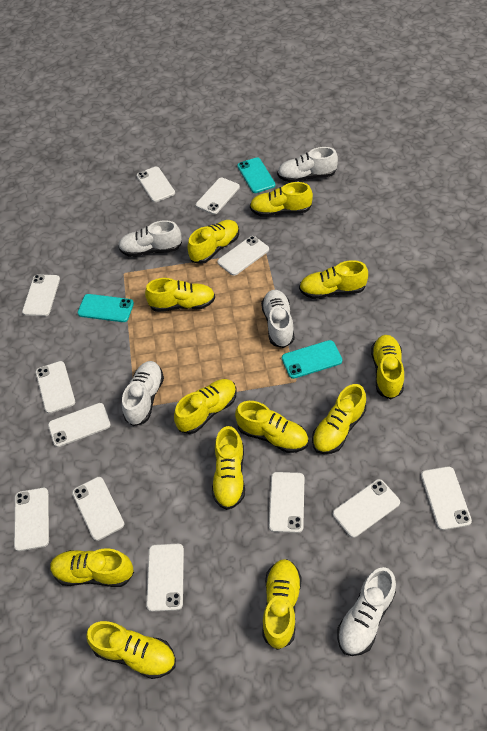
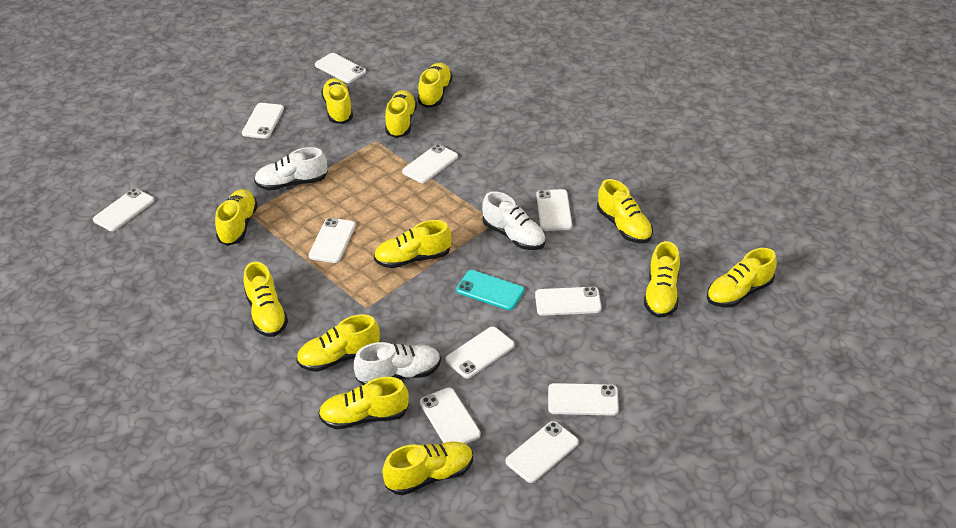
turquoise phone: 3 -> 1
white phone: 12 -> 11
white shoe: 5 -> 3

